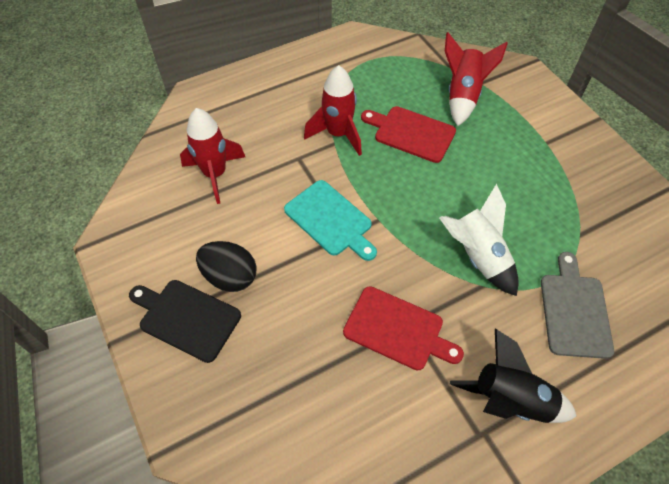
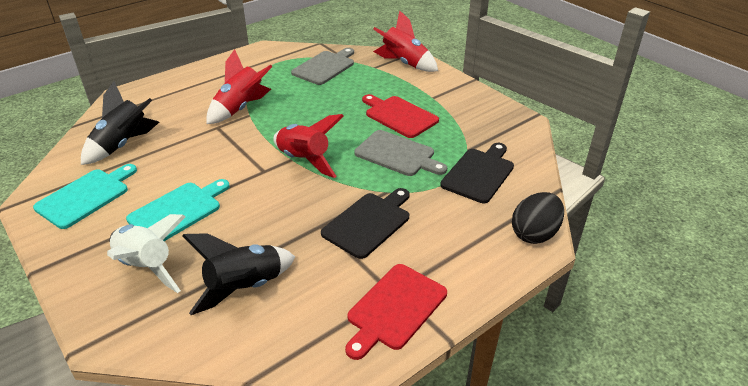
black cutting board: 1 -> 2
black rocket: 1 -> 2
grey cutting board: 1 -> 2
turquoise cutting board: 1 -> 2

